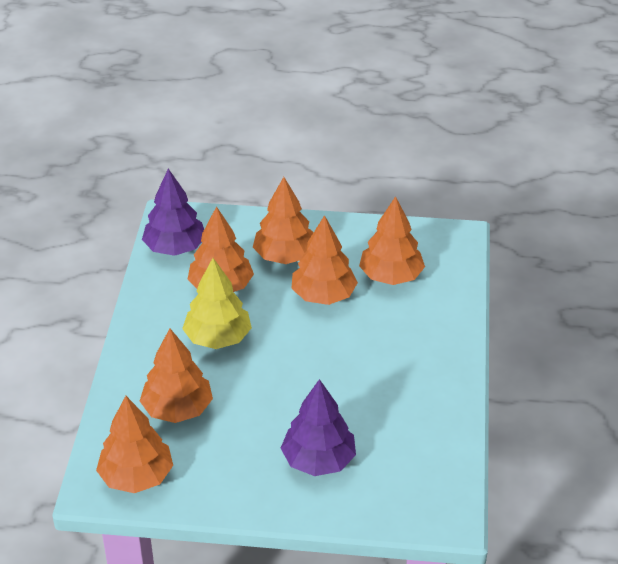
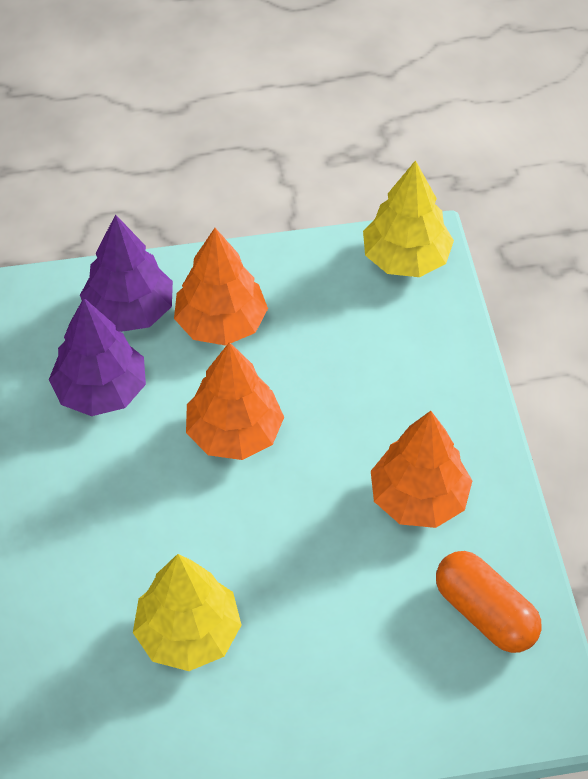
orange capsule: 0 -> 1
orange tree: 6 -> 3
yellow tree: 1 -> 2

